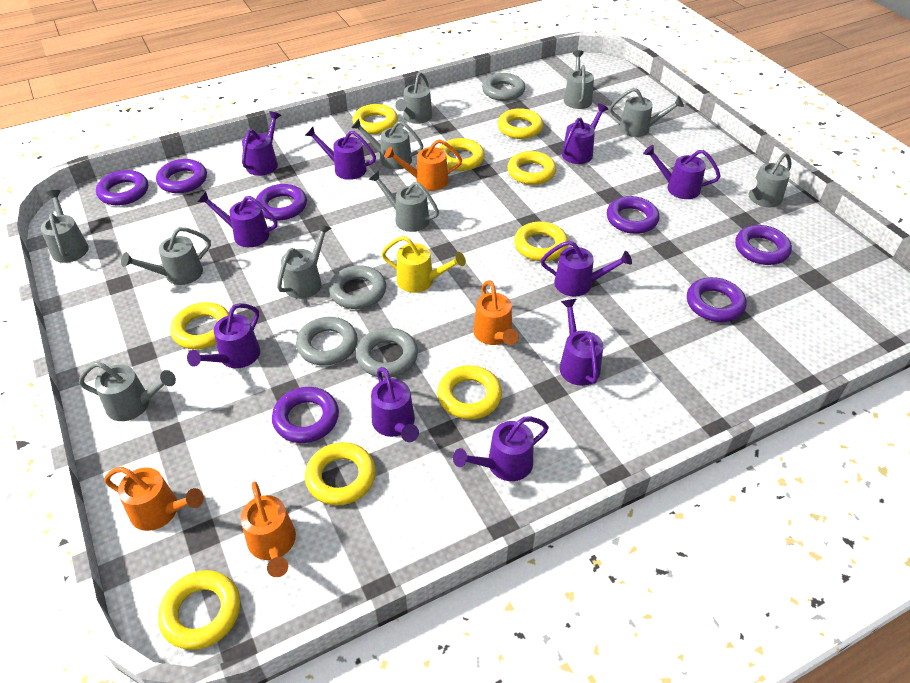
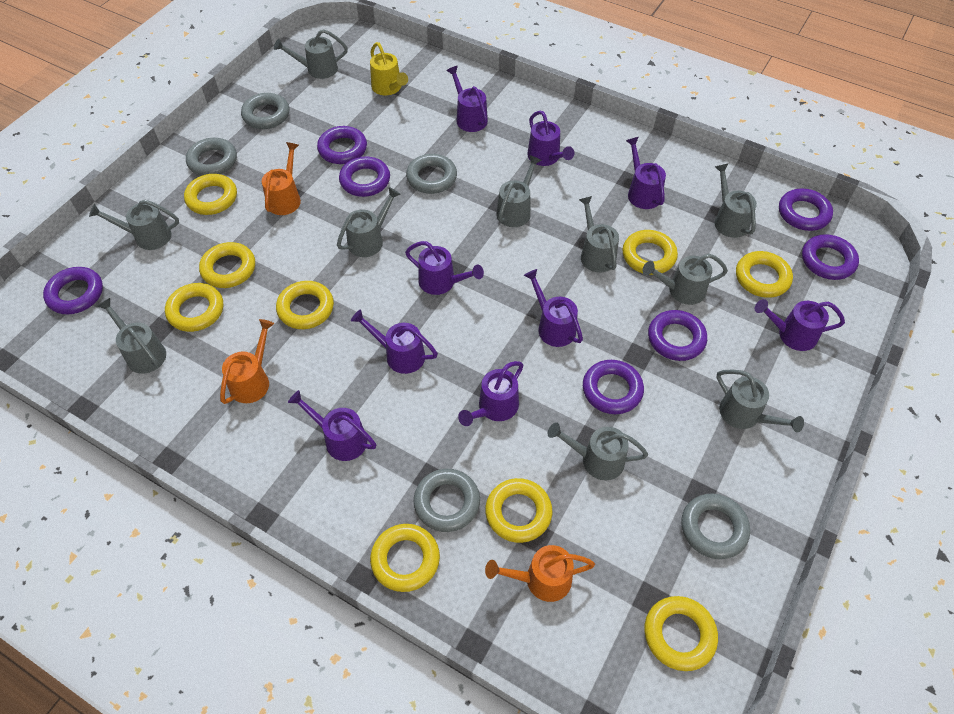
grey ring: 4 -> 5
orange watering can: 4 -> 3
purple watering can: 10 -> 9

